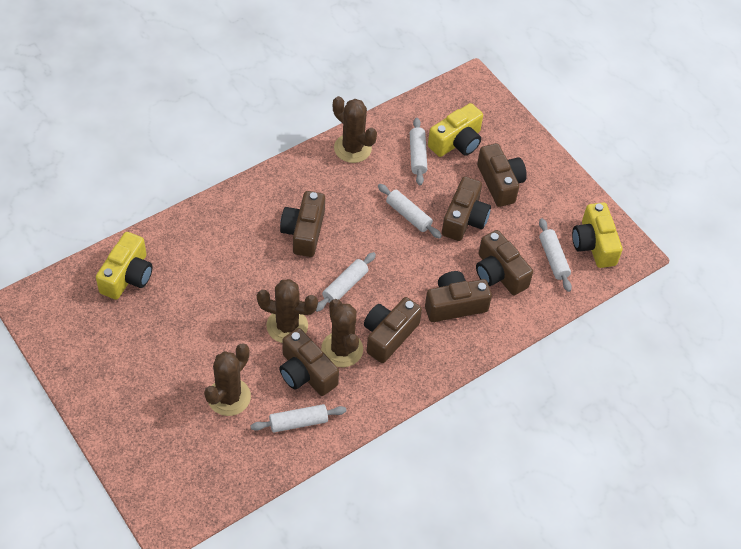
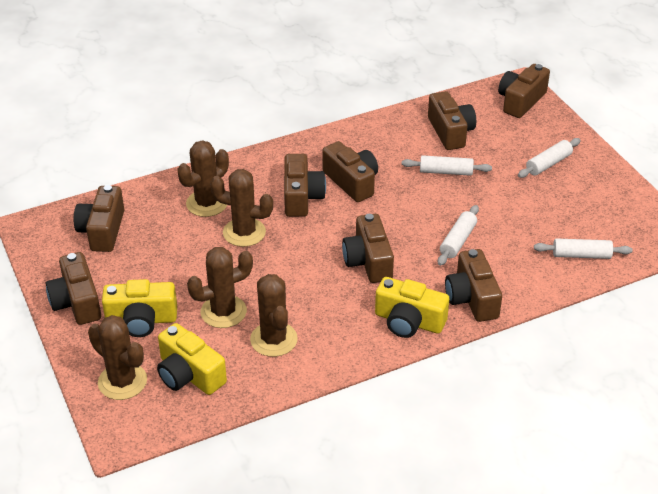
brown cactus: 4 -> 5
brown camera: 7 -> 8
white rolling pin: 5 -> 4

